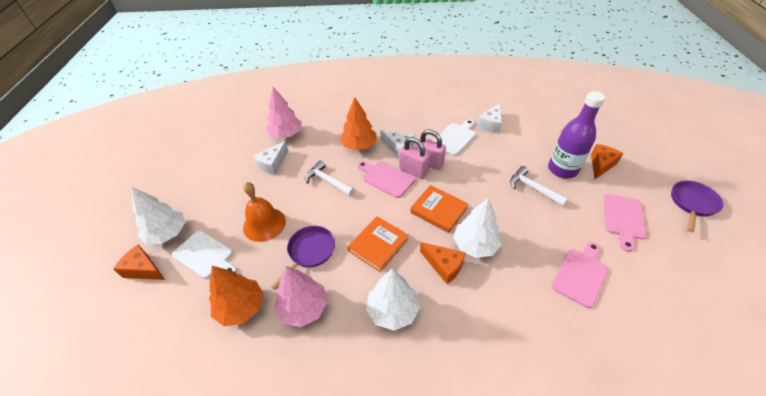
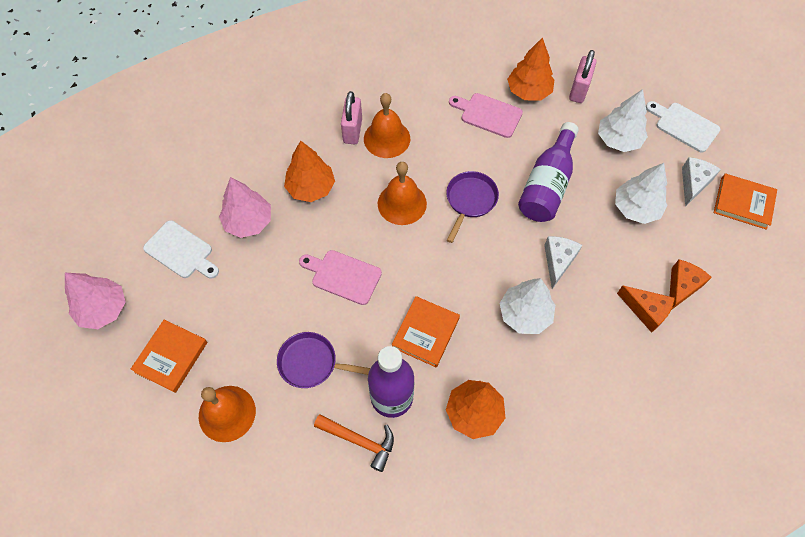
orange bell: 1 -> 3
orange book: 2 -> 3
orange cheese: 3 -> 2
orange hammer: 0 -> 1
orange tree: 2 -> 3
pink cutting board: 3 -> 2
purple bottle: 1 -> 2
white cheese: 3 -> 2
white hammer: 2 -> 0

